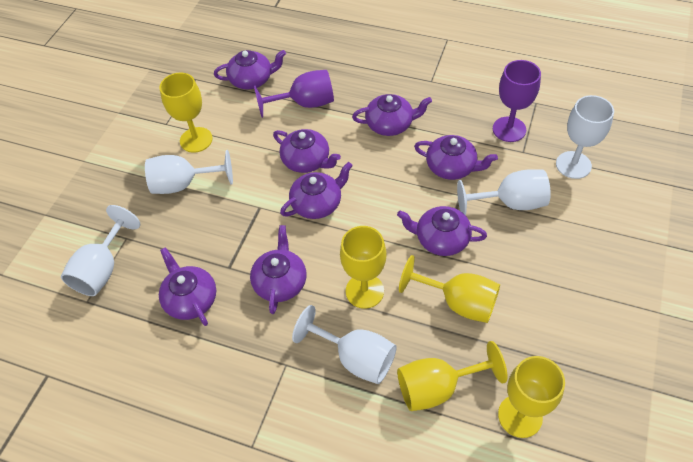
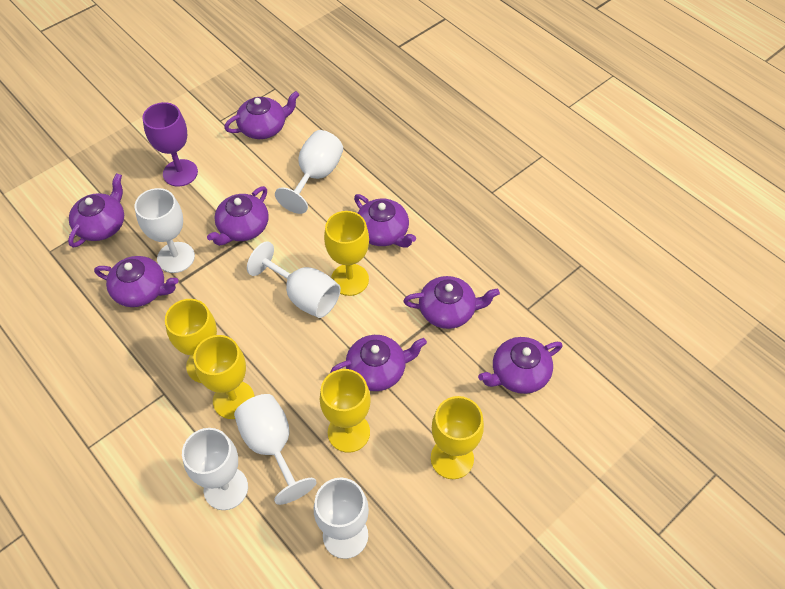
purple goblet: 2 -> 1
white goblet: 5 -> 6

